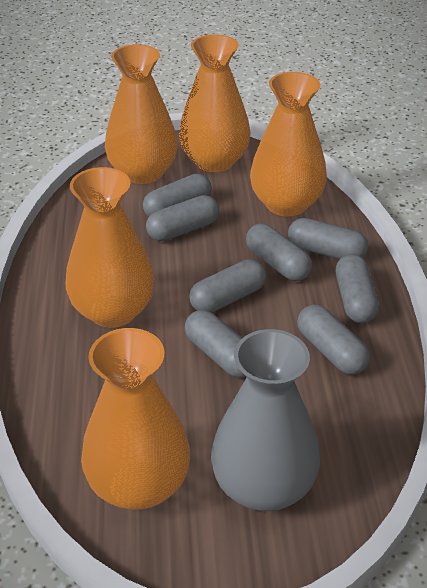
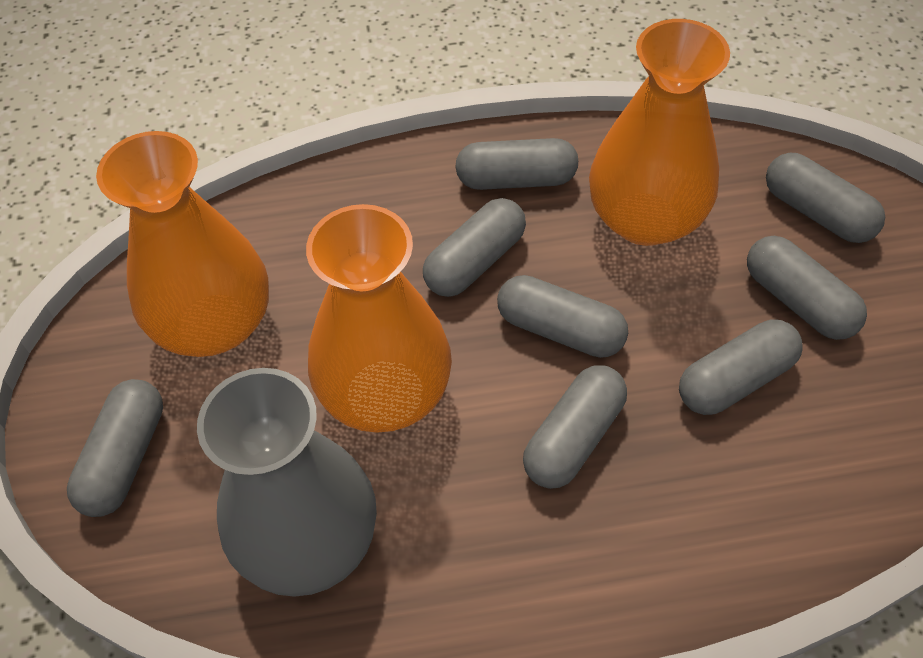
orange vase: 5 -> 3

